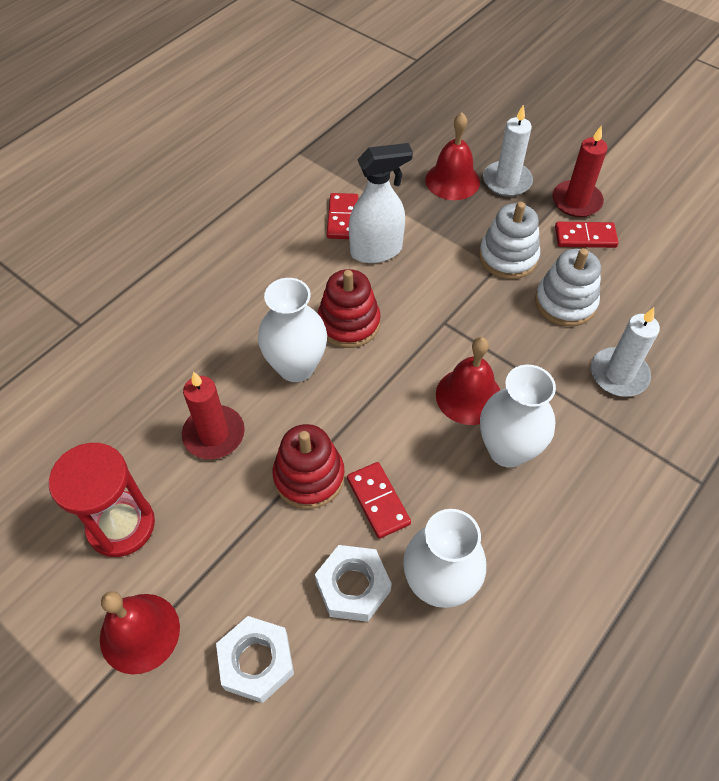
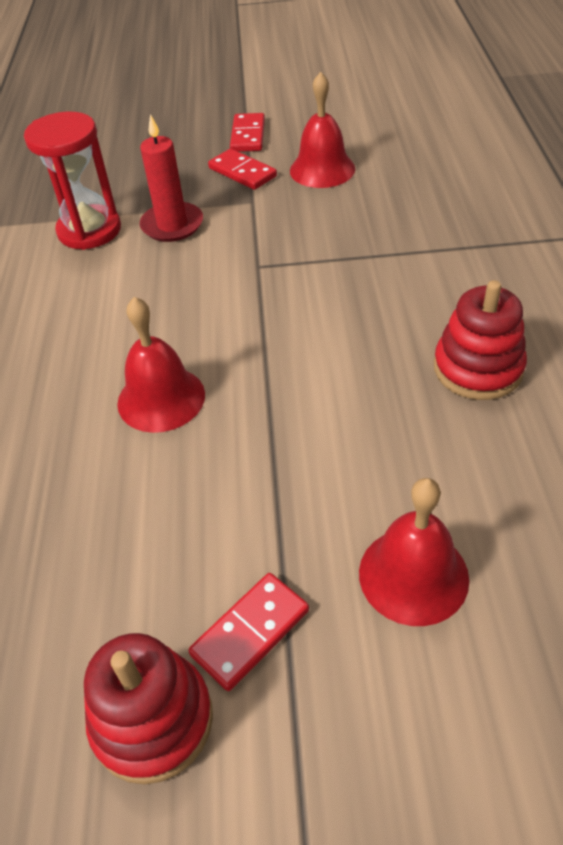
red candle: 2 -> 1
white candle: 2 -> 0
white nut: 2 -> 0
white spray bottle: 1 -> 0
white stacking toy: 2 -> 0
white vase: 3 -> 0

